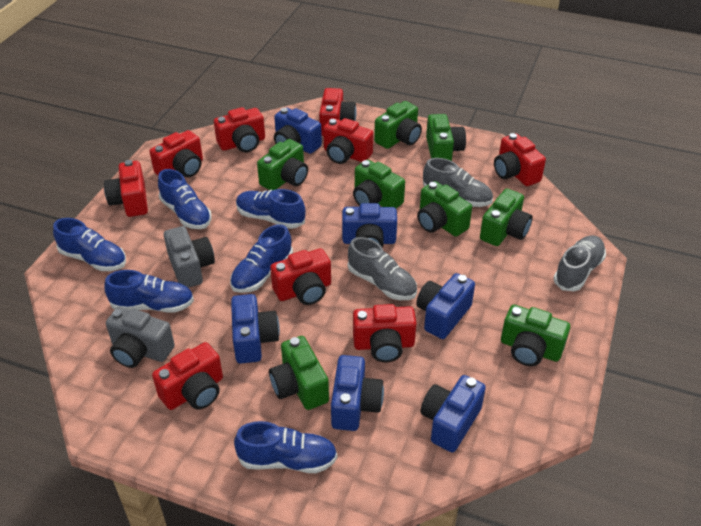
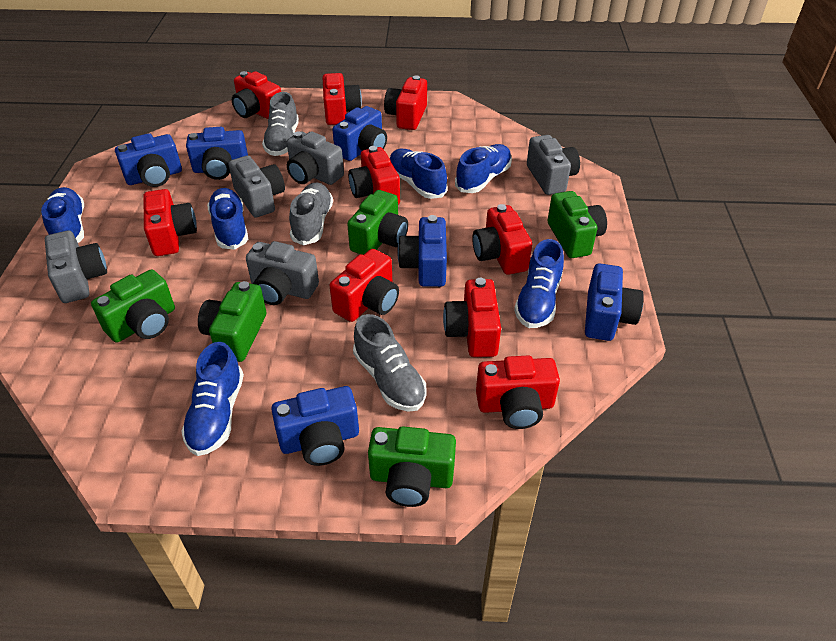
green camera: 8 -> 5
grey camera: 2 -> 5

